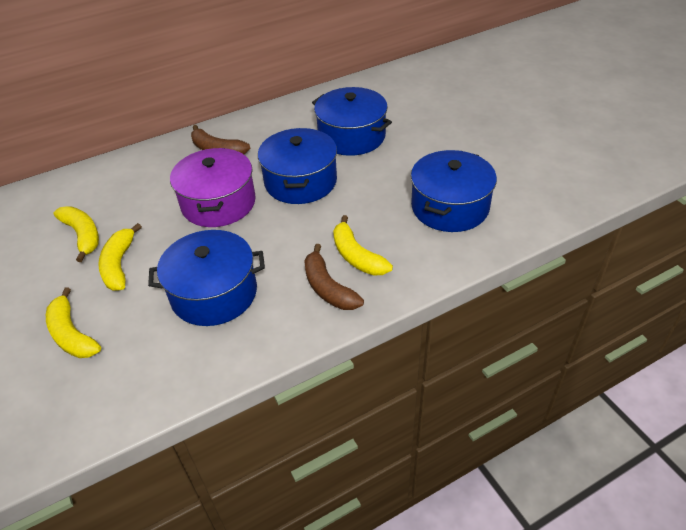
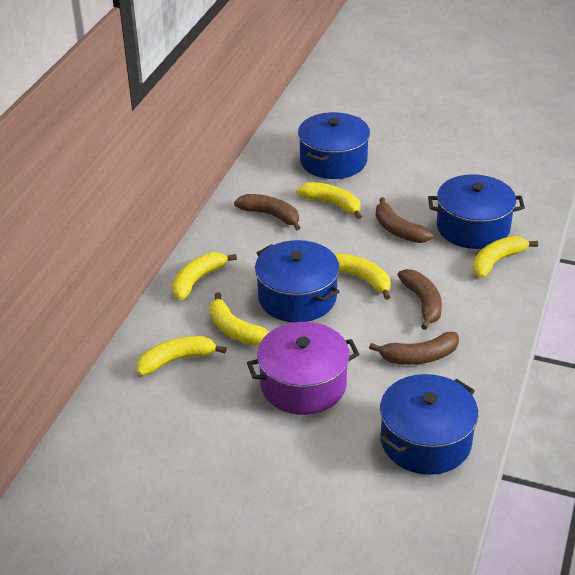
brown banana: 2 -> 4
yellow banana: 4 -> 6

